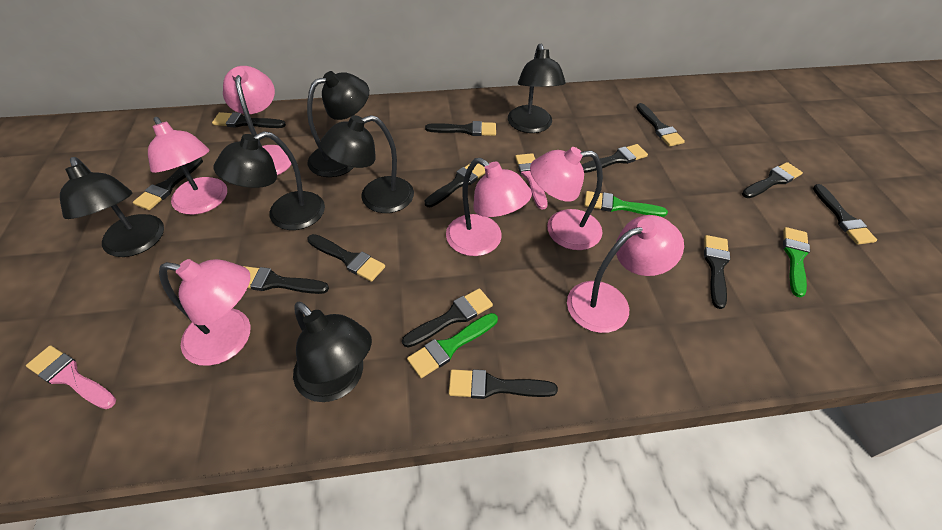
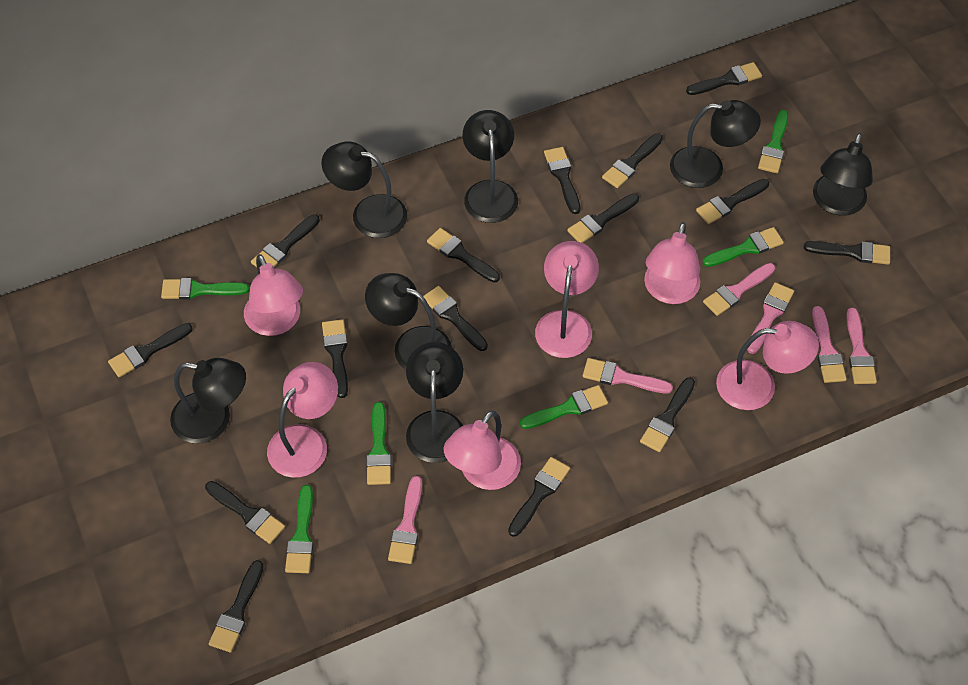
black brush: 13 -> 15
black lamp: 6 -> 7
green brush: 3 -> 6
pink brush: 2 -> 6

